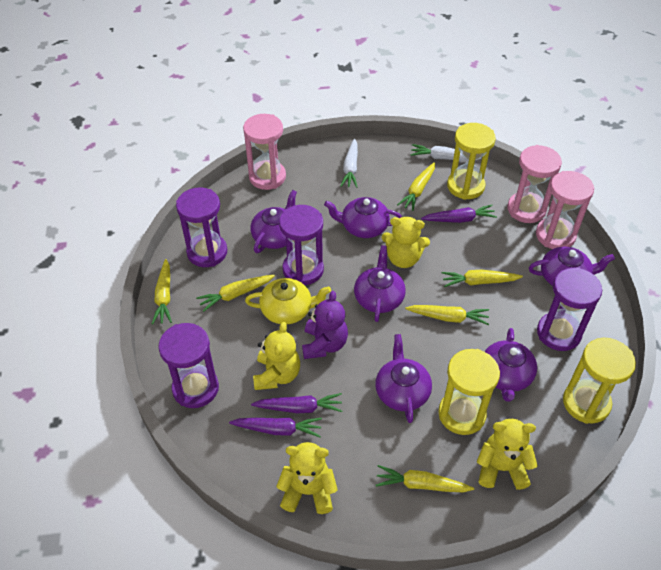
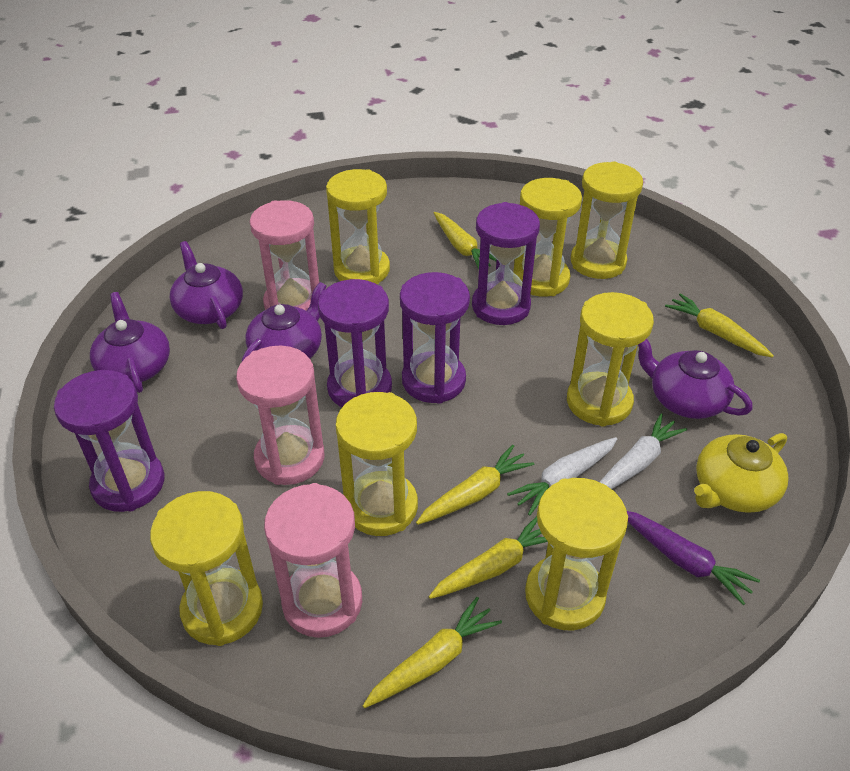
purple carrot: 3 -> 1
purple teapot: 6 -> 4
purple teddy bear: 1 -> 0
yellow carrot: 6 -> 5
yellow hourglass: 3 -> 7
yellow teddy bear: 4 -> 0

